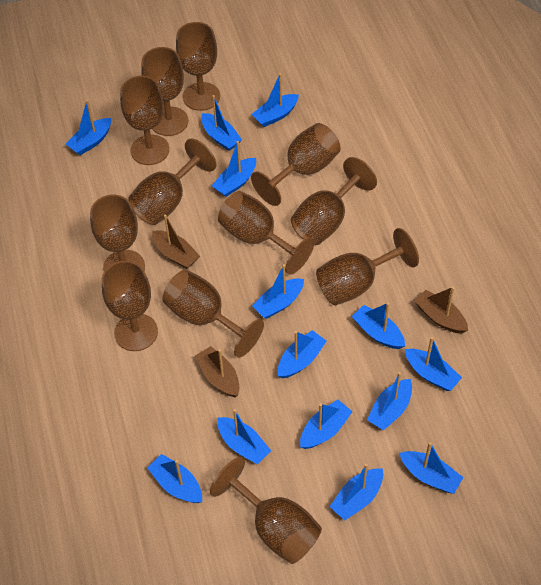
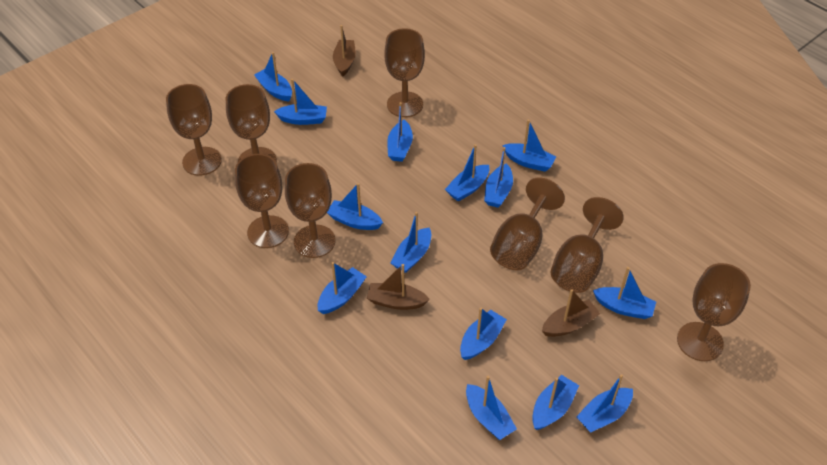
brown goblet: 12 -> 8

